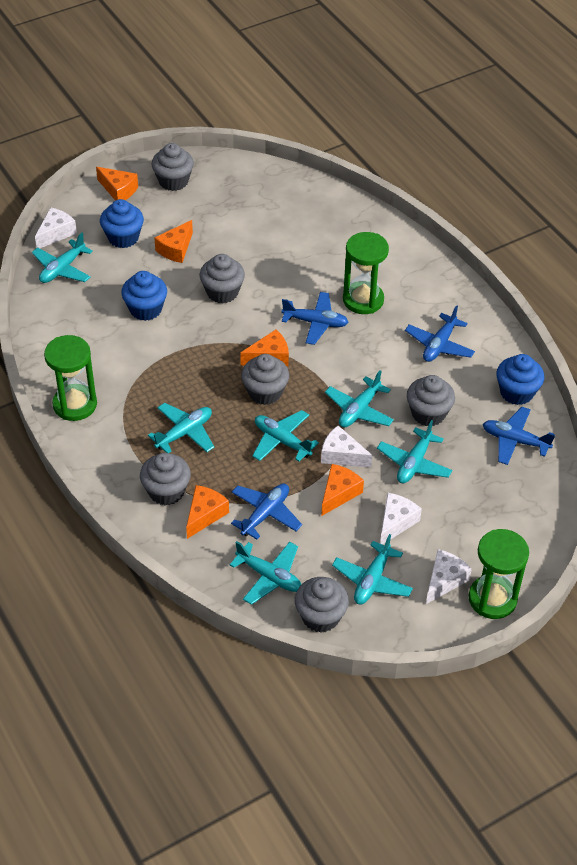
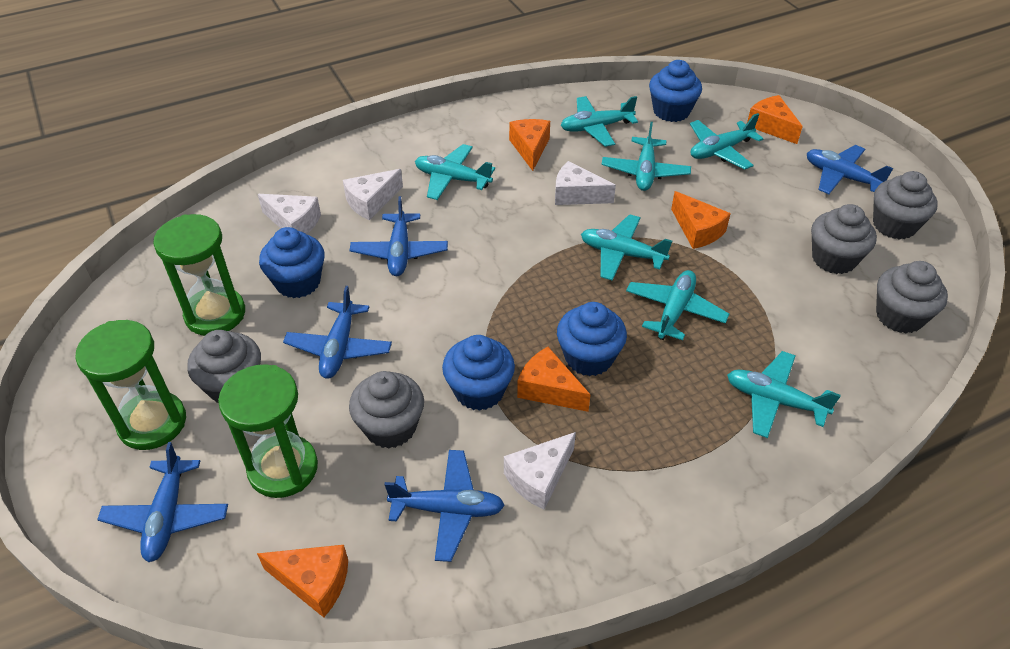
blue cupcake: 3 -> 4
blue plane: 4 -> 5
grey cupcake: 6 -> 5

